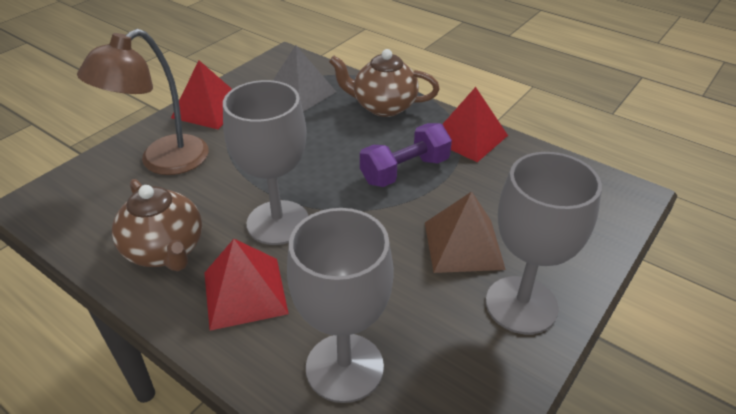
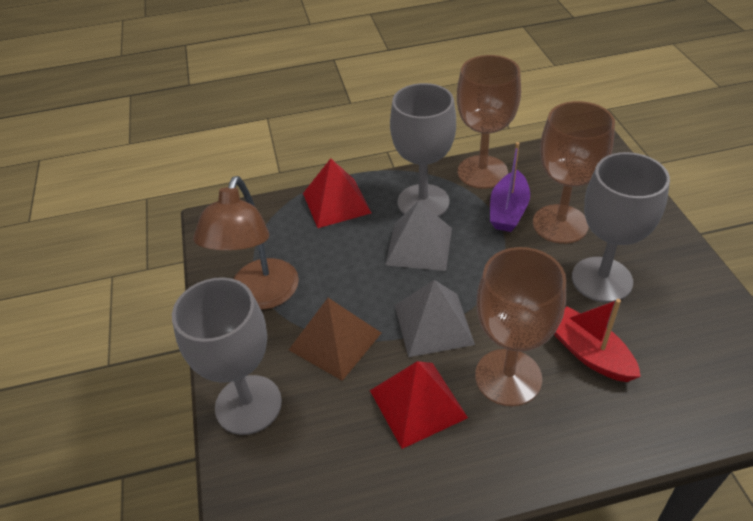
brown goblet: 0 -> 3
brown teapot: 2 -> 0
grey pyramid: 1 -> 2
purple boat: 0 -> 1
purple dumbbell: 1 -> 0
red boat: 0 -> 1
red pyramid: 3 -> 2

